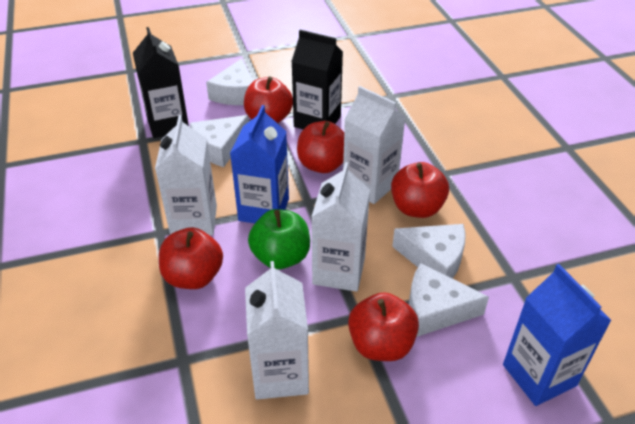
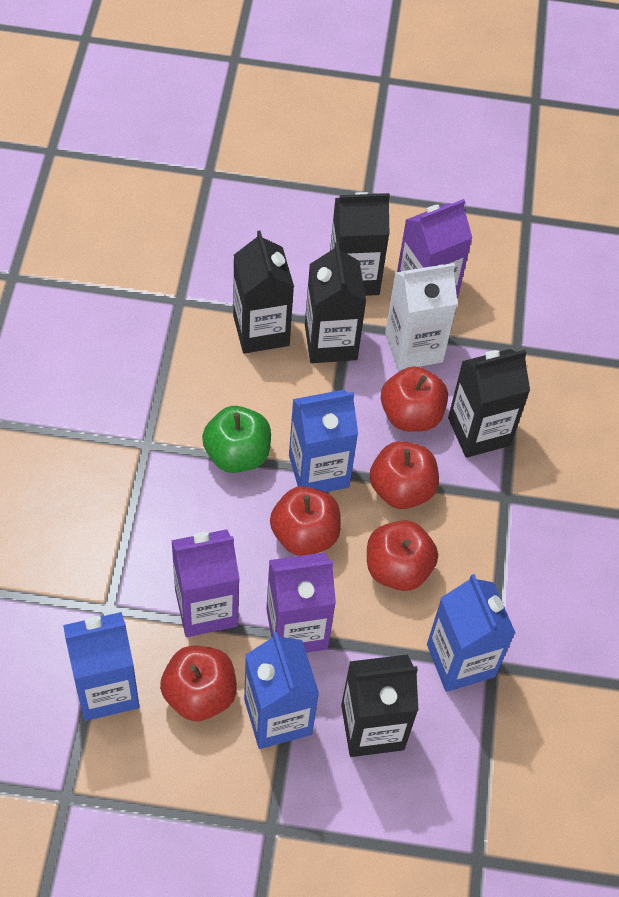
black carton: 2 -> 5
blue carton: 2 -> 4
purple carton: 0 -> 3
white carton: 4 -> 1
white cheese: 4 -> 0

